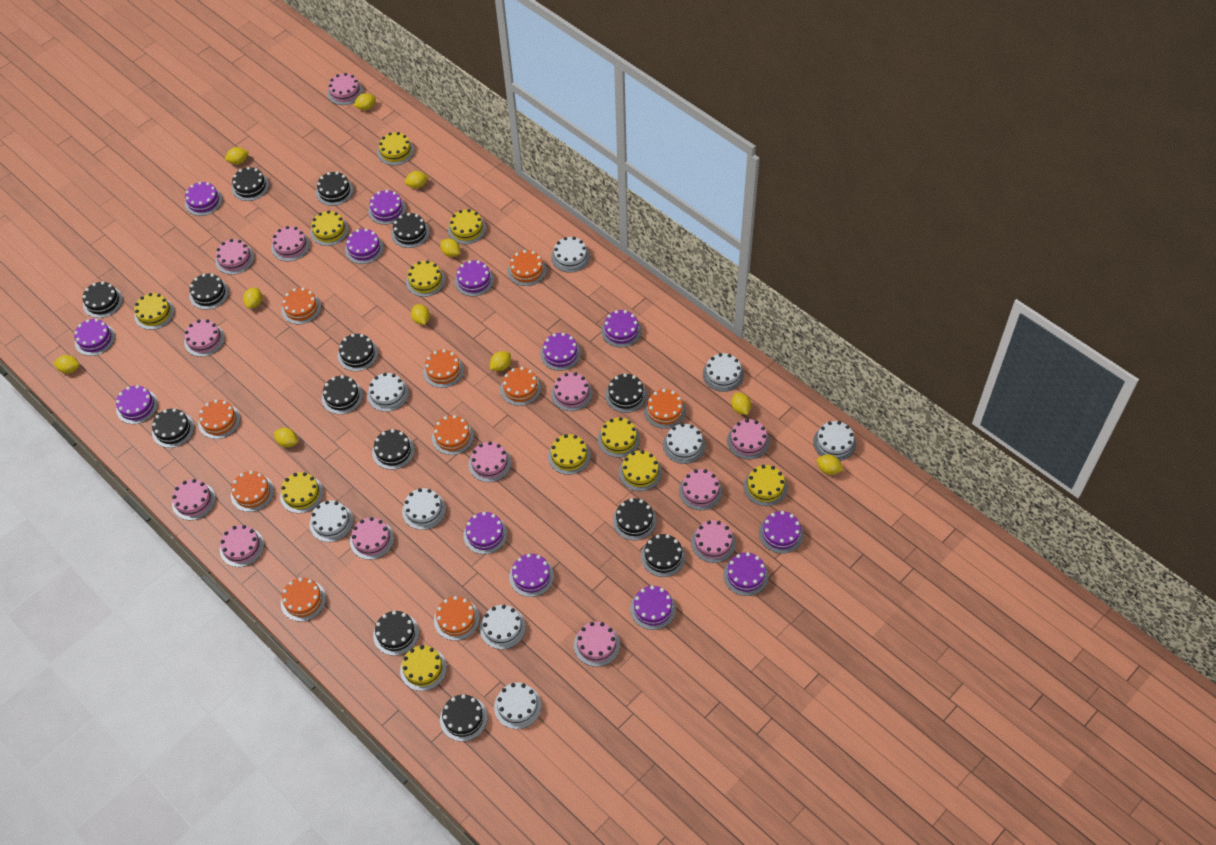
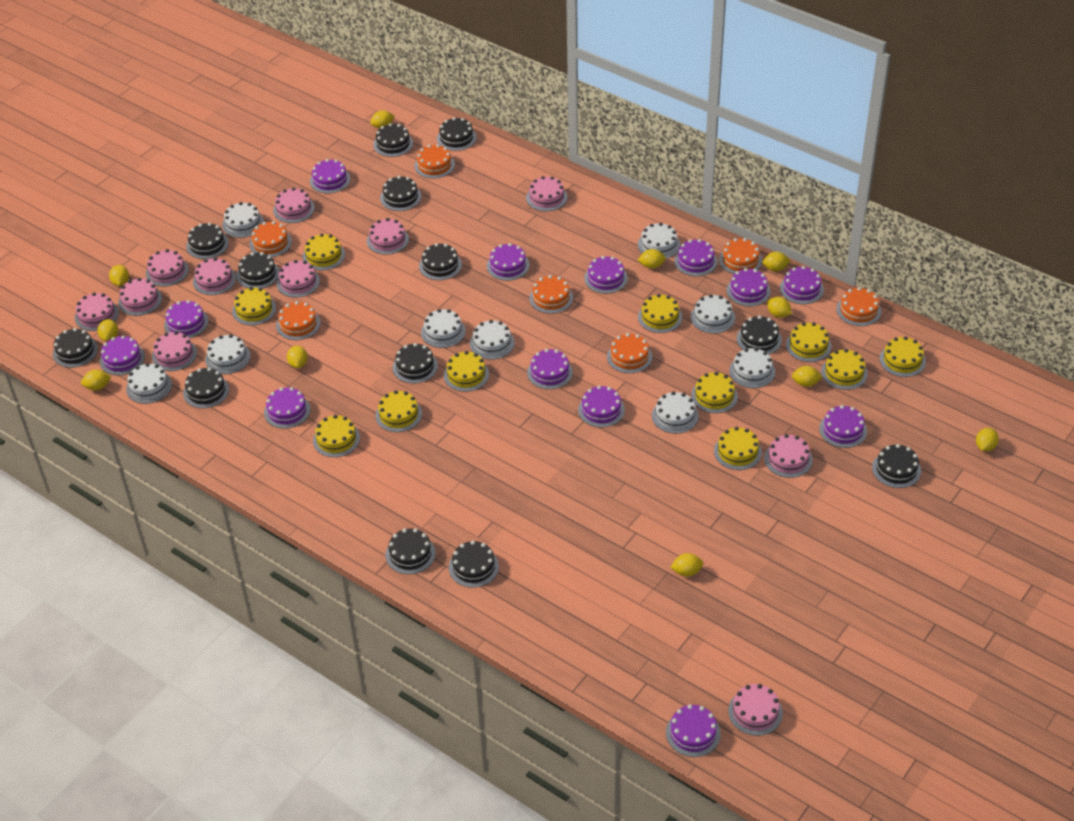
black cake: 14 -> 13
orange cake: 10 -> 7
pink cake: 13 -> 11

